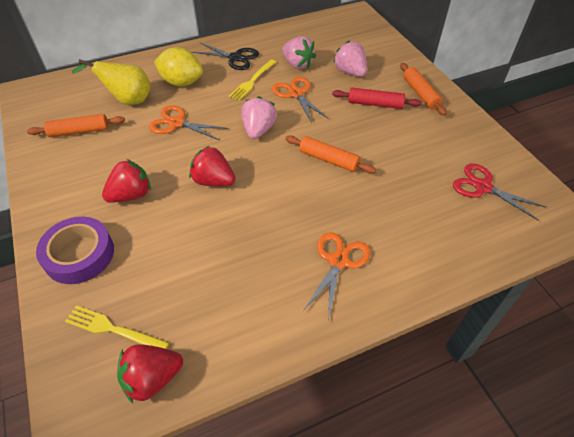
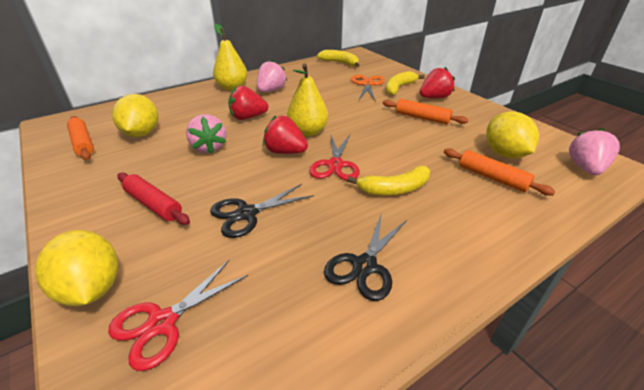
black scissors: 1 -> 2
orange scissors: 3 -> 1
purple tape: 1 -> 0
red scissors: 1 -> 2
yellow banana: 0 -> 3
yellow fork: 2 -> 0
yellow lemon: 1 -> 3
yellow pear: 1 -> 2

